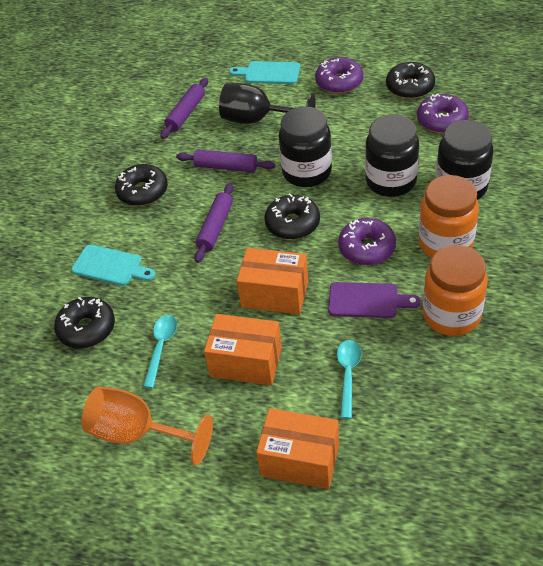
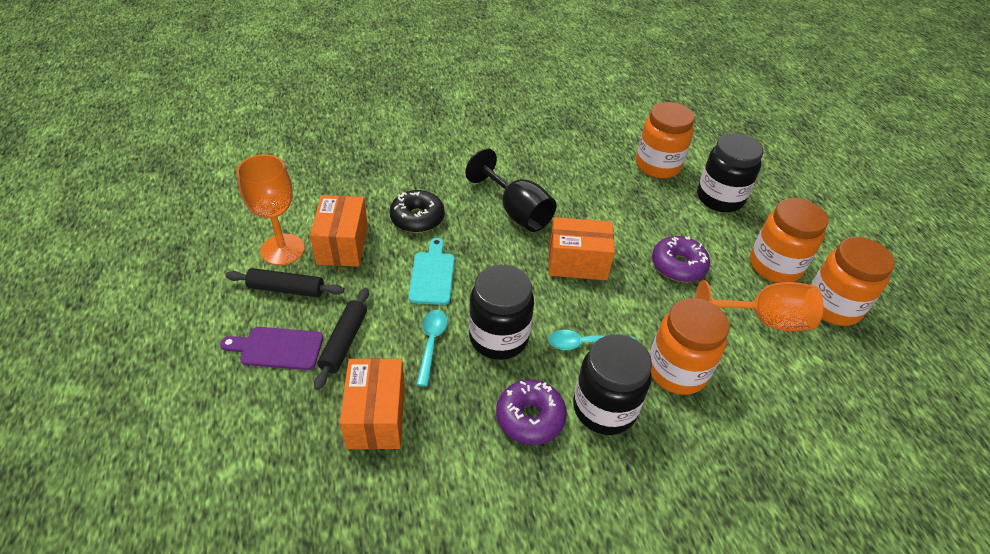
black donut: 4 -> 1
black rolling pin: 0 -> 2
orange goblet: 1 -> 2
orange jar: 2 -> 4
purple donut: 3 -> 2
purple rolling pin: 3 -> 0
turquoise cutting board: 2 -> 1

